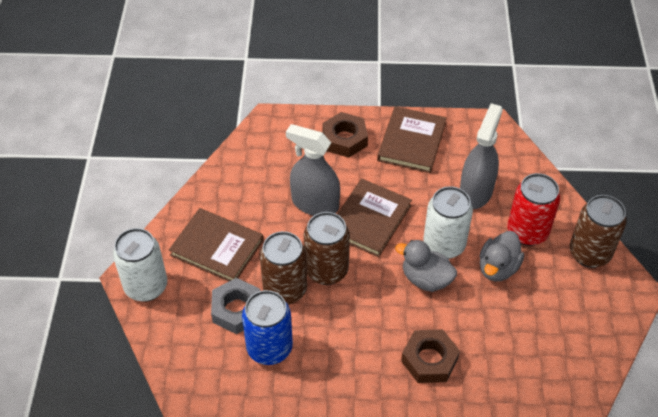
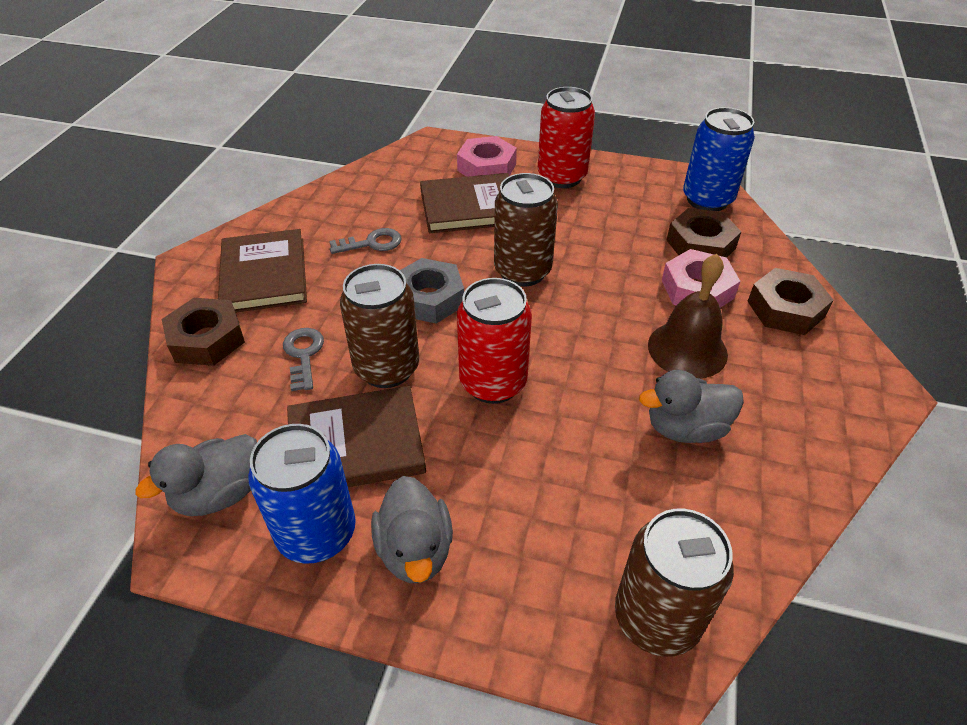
blue can: 1 -> 2
brown bell: 0 -> 1
brown nut: 2 -> 3
grey duck: 2 -> 3
grey key: 0 -> 2
grey spray bottle: 2 -> 0
pink nut: 0 -> 2
red can: 1 -> 2
white can: 2 -> 0

